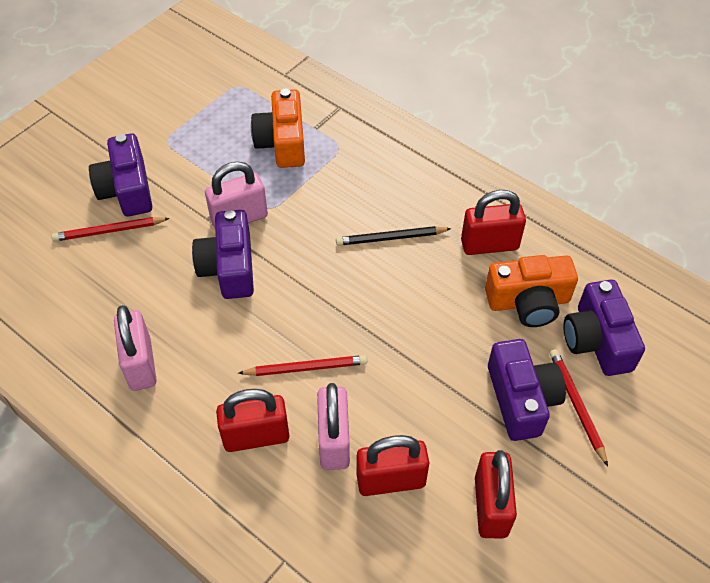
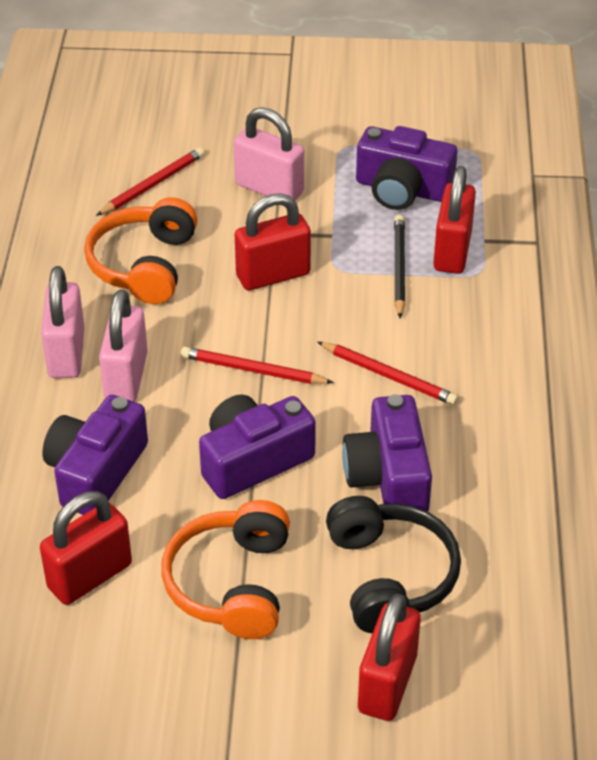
black headphones: 0 -> 1
orange camera: 2 -> 0
orange headphones: 0 -> 2

